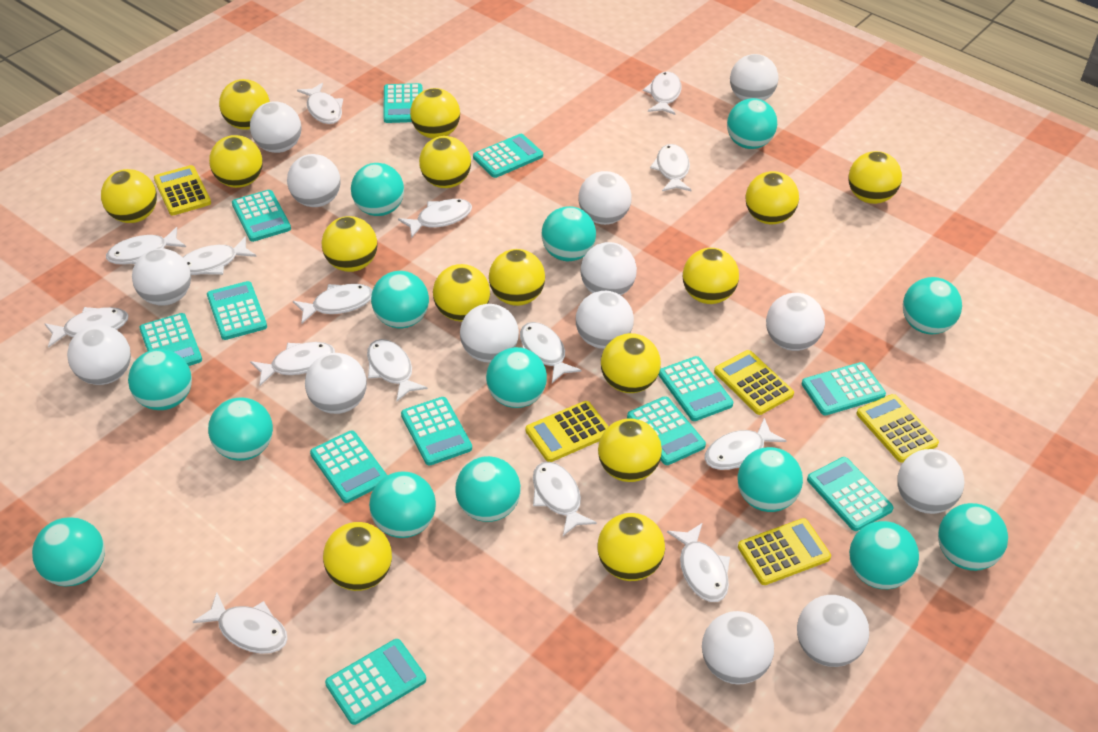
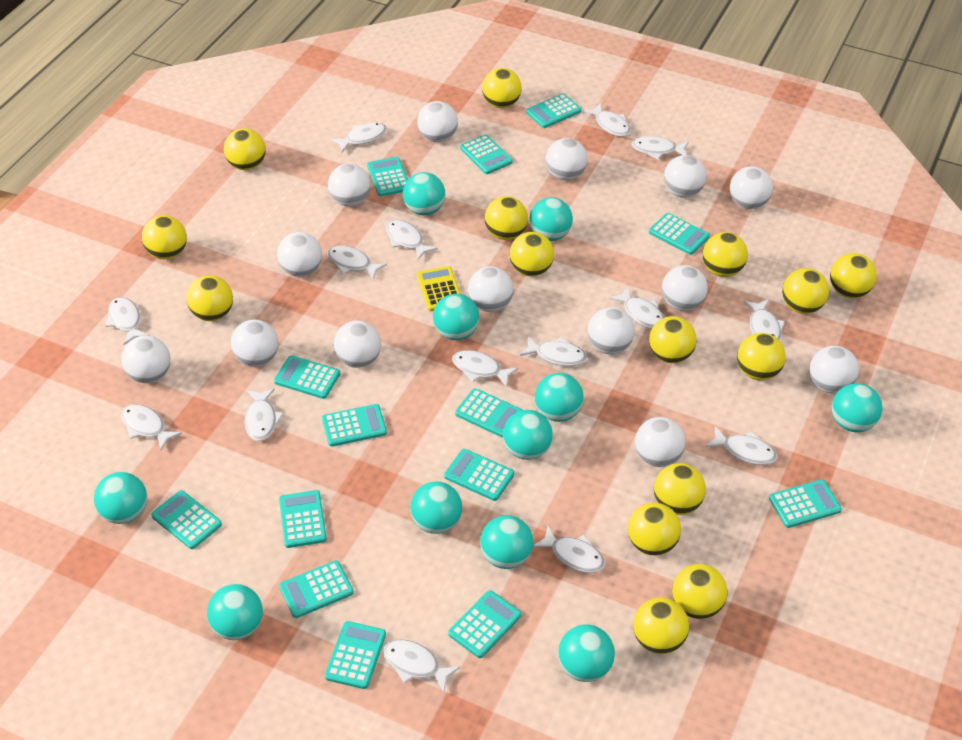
turquoise ball: 14 -> 11
turquoise calculator: 12 -> 14
yellow calculator: 5 -> 1

